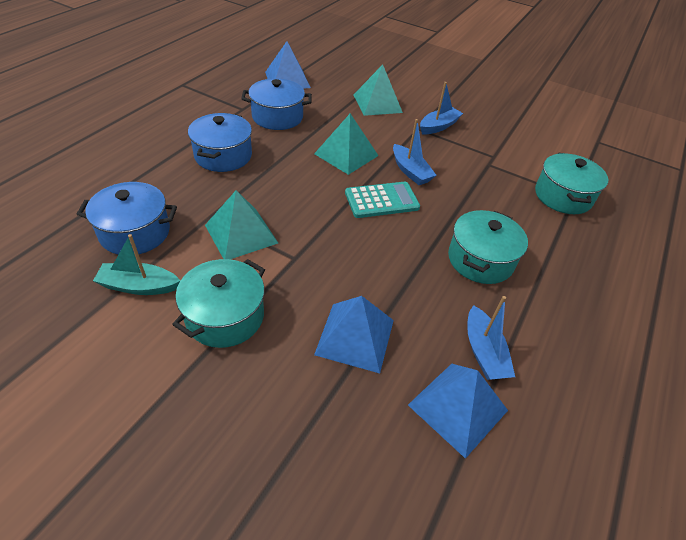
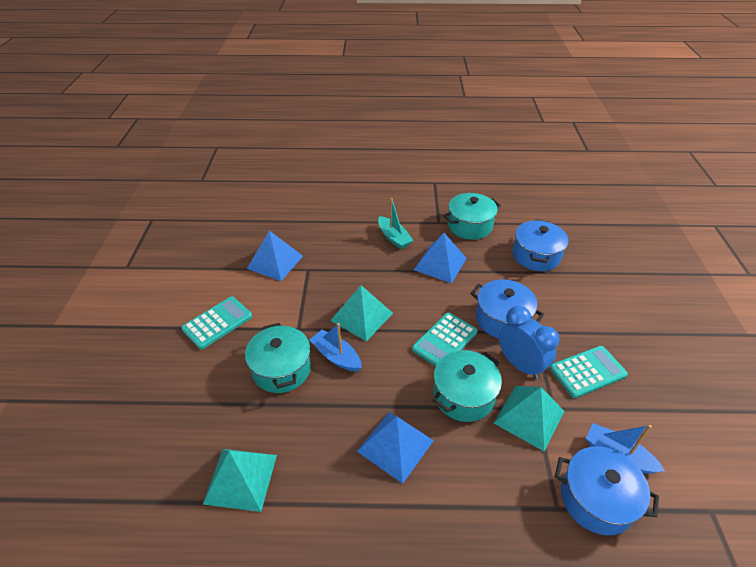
blue boat: 3 -> 2
blue clock: 0 -> 1
turquoise calculator: 1 -> 3

